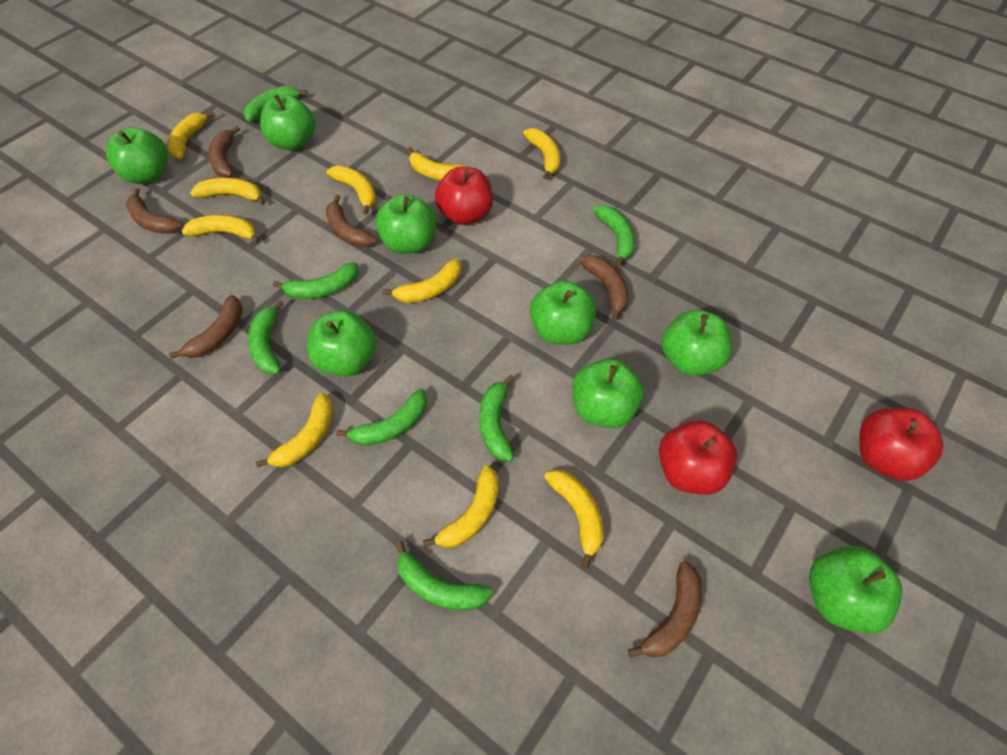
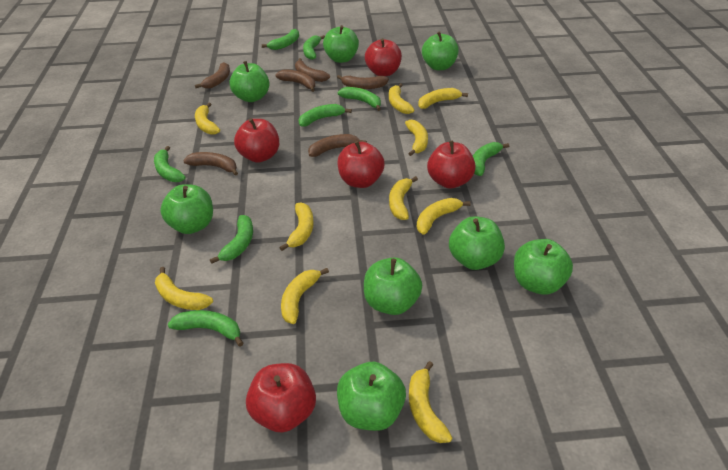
green banana: 7 -> 8
red apple: 3 -> 5

